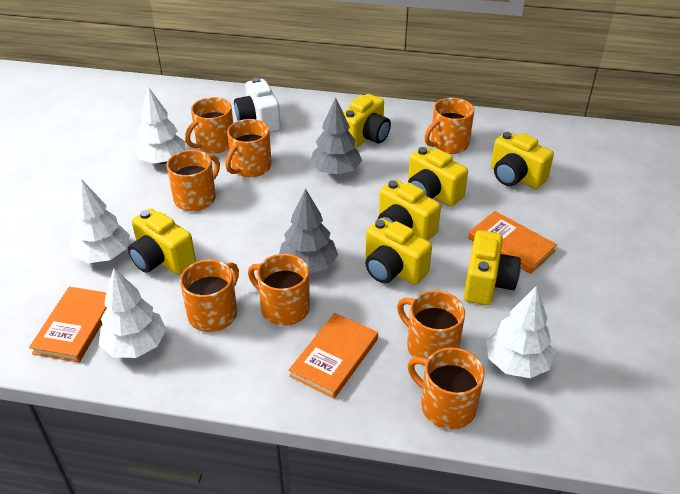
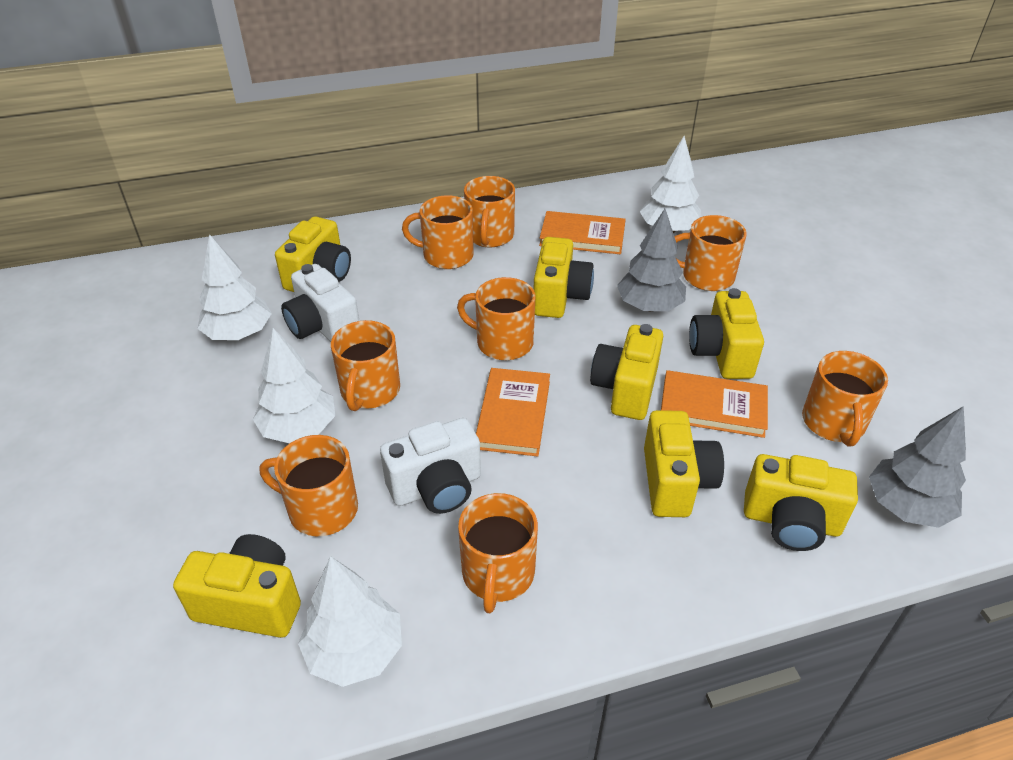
white camera: 1 -> 2

